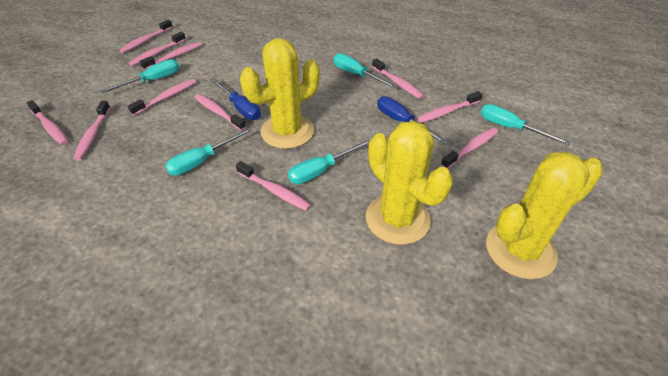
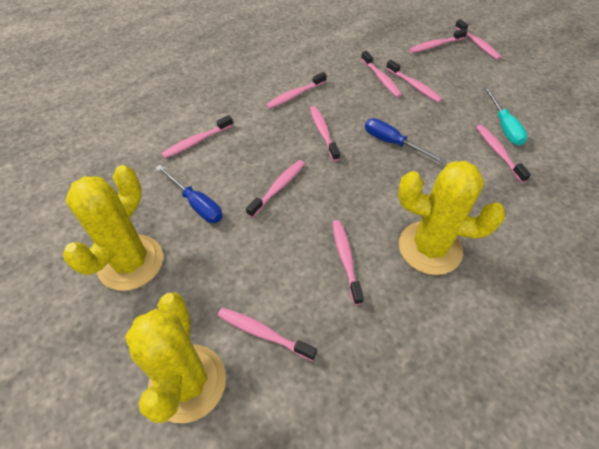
turquoise screwdriver: 5 -> 1

